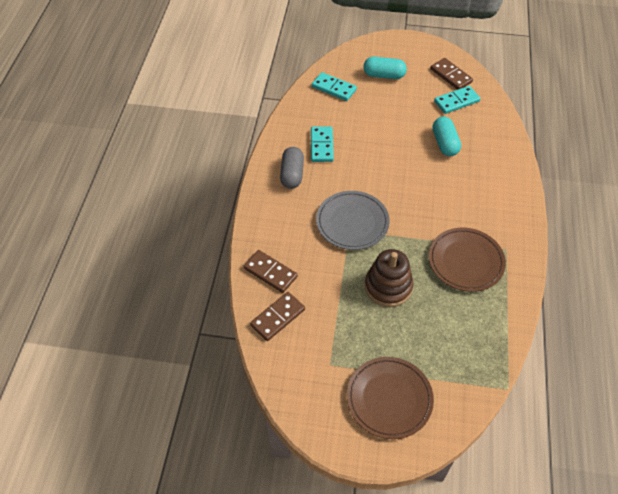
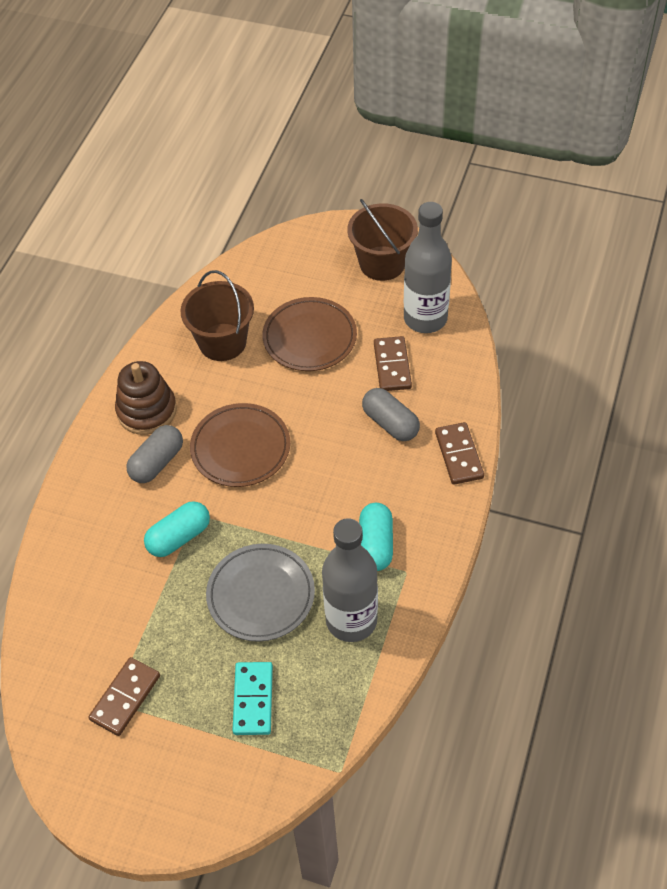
brown bucket: 0 -> 2
grey bottle: 0 -> 2
grey capsule: 1 -> 2
turquoise domino: 3 -> 1

